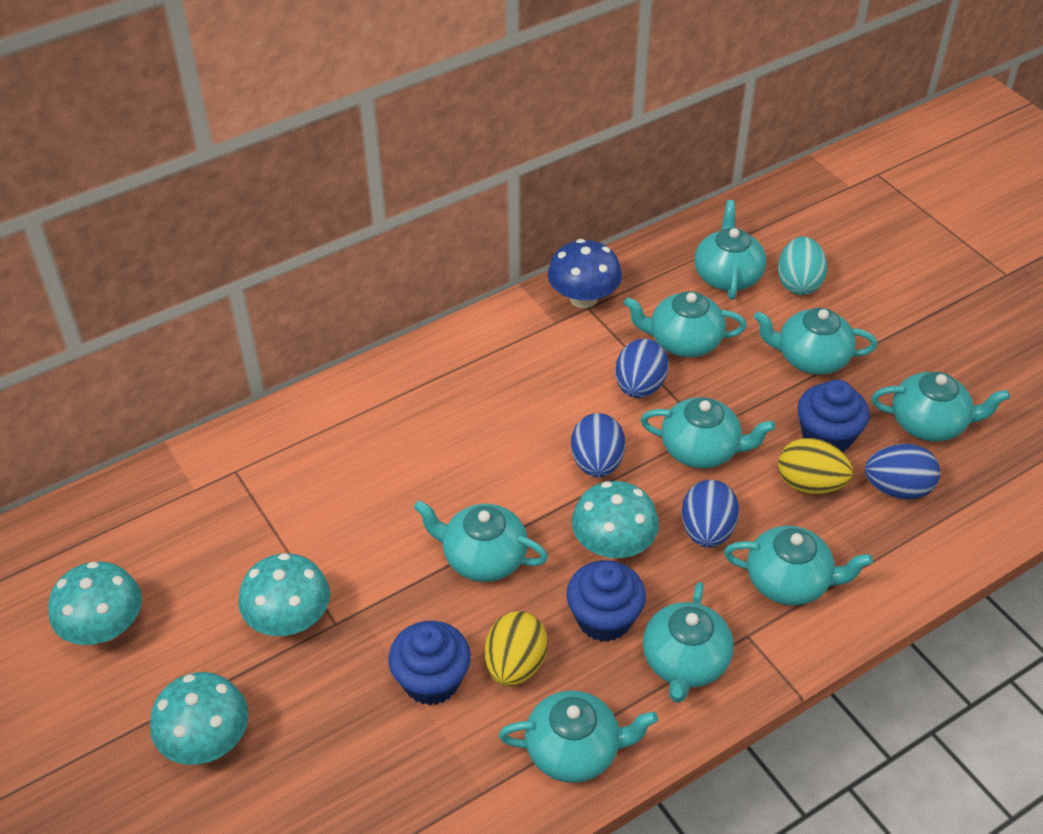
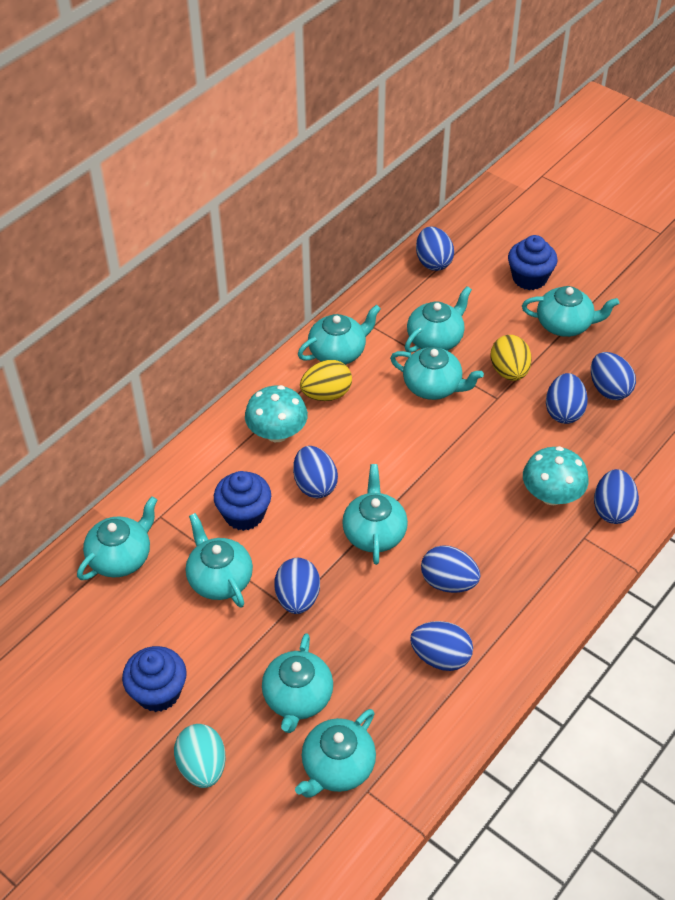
blue egg: 4 -> 8
blue mushroom: 1 -> 0
turquoise mushroom: 4 -> 2

